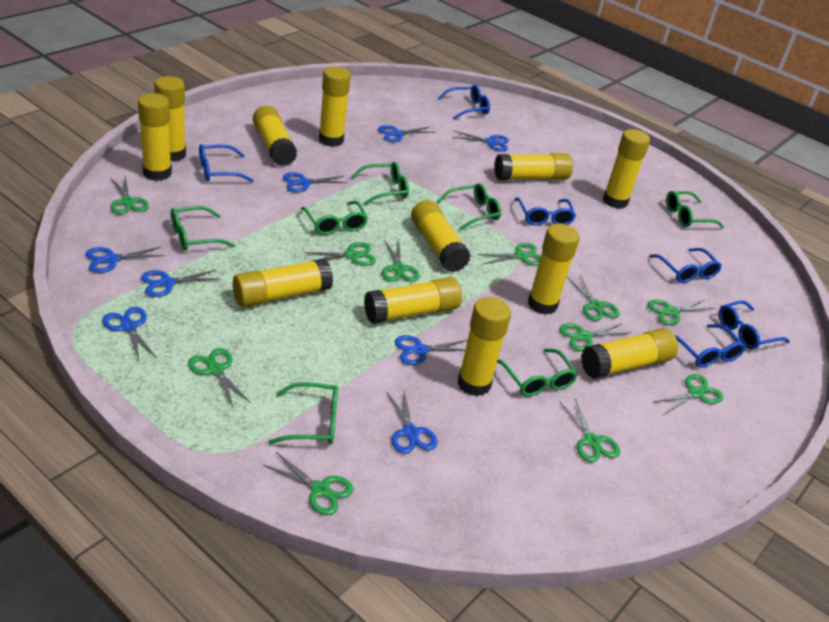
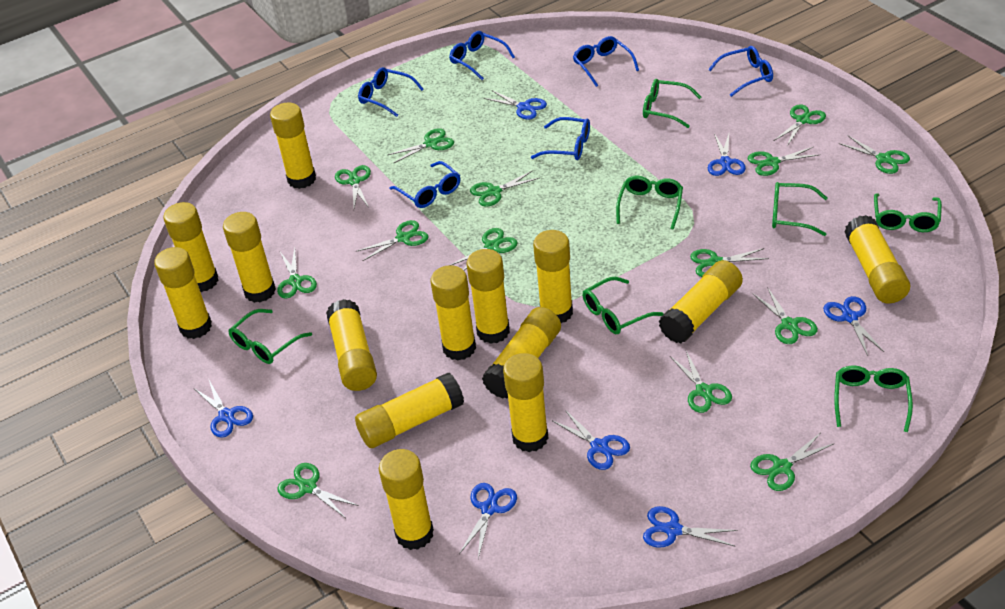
blue scissors: 8 -> 7
green scissors: 11 -> 14
yellow glue stick: 12 -> 14

